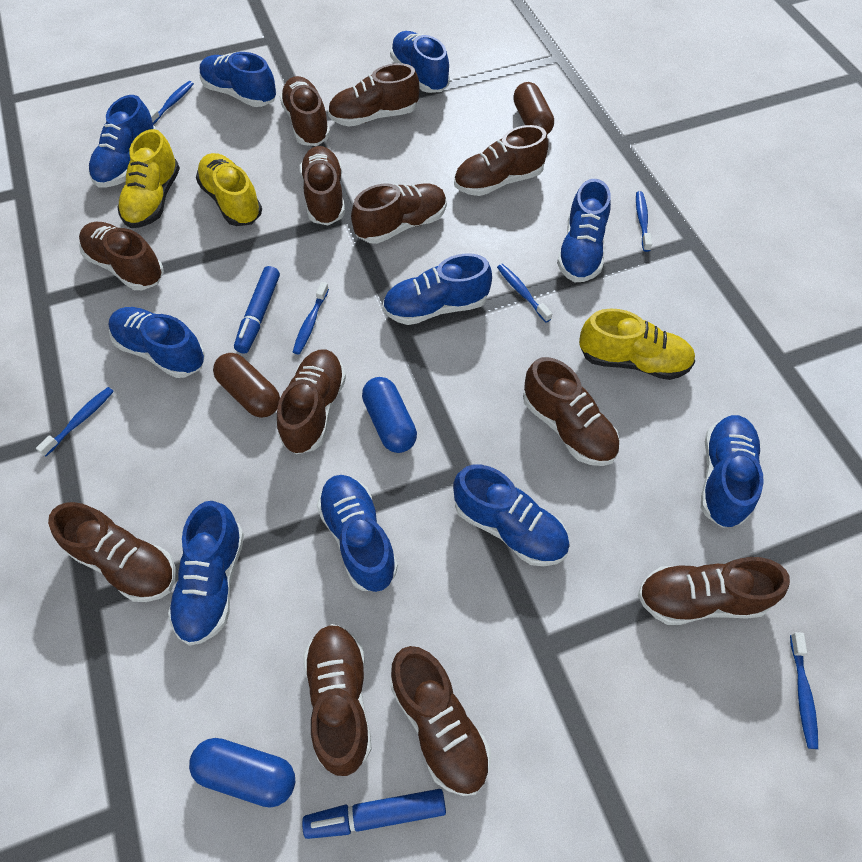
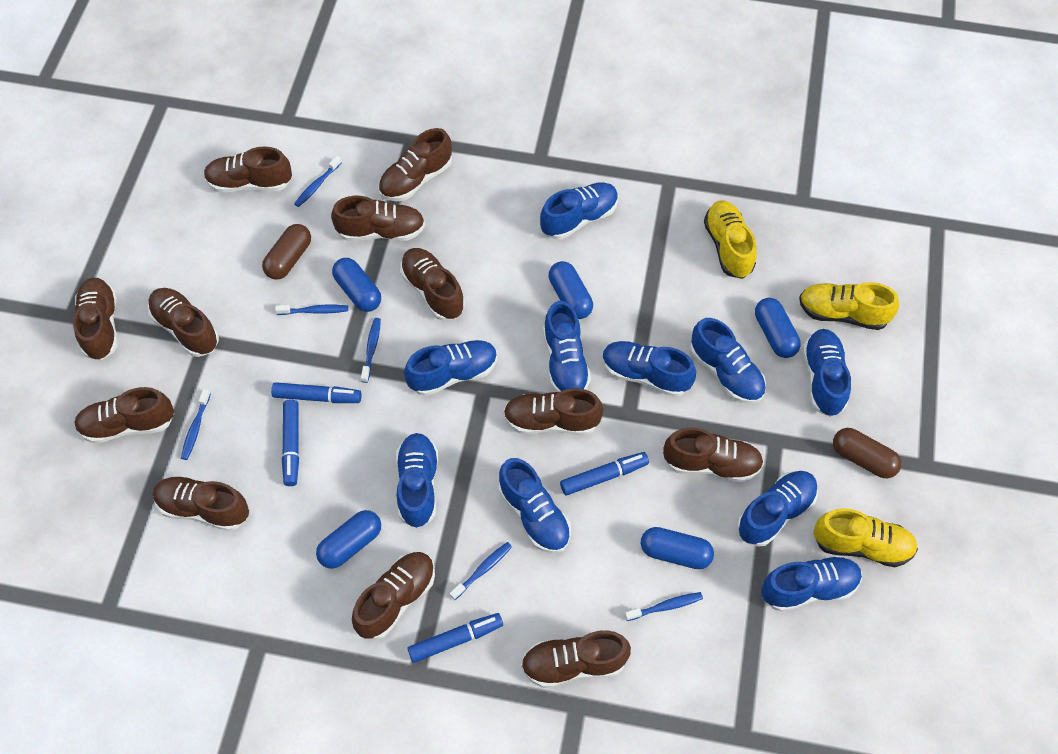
blue capsule: 2 -> 5
blue marker: 2 -> 4

